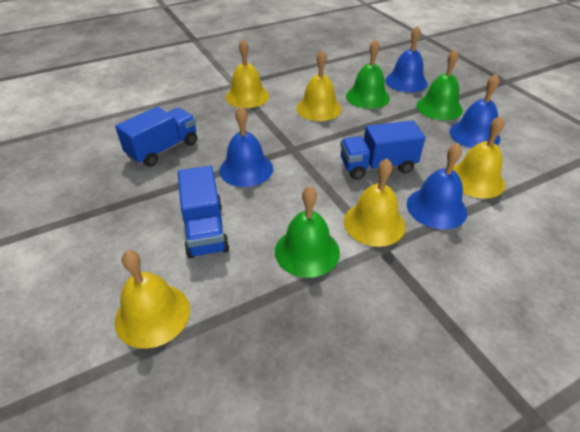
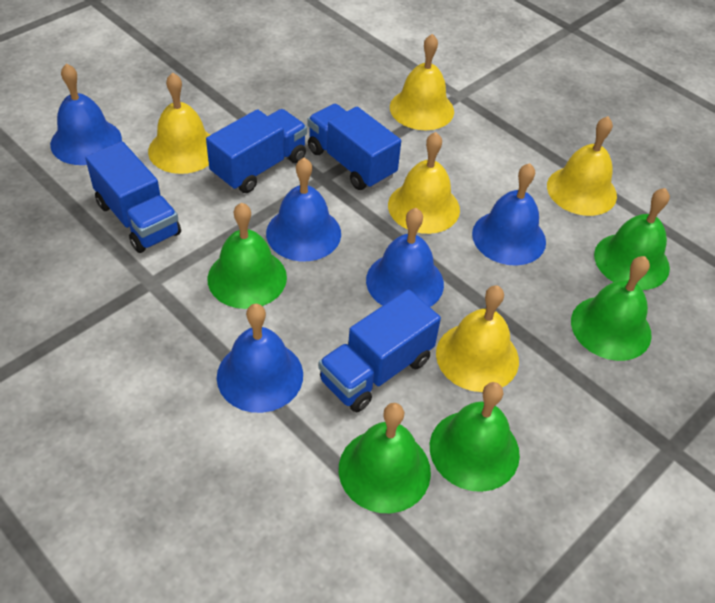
blue bell: 4 -> 5
blue truck: 3 -> 4
green bell: 3 -> 5

